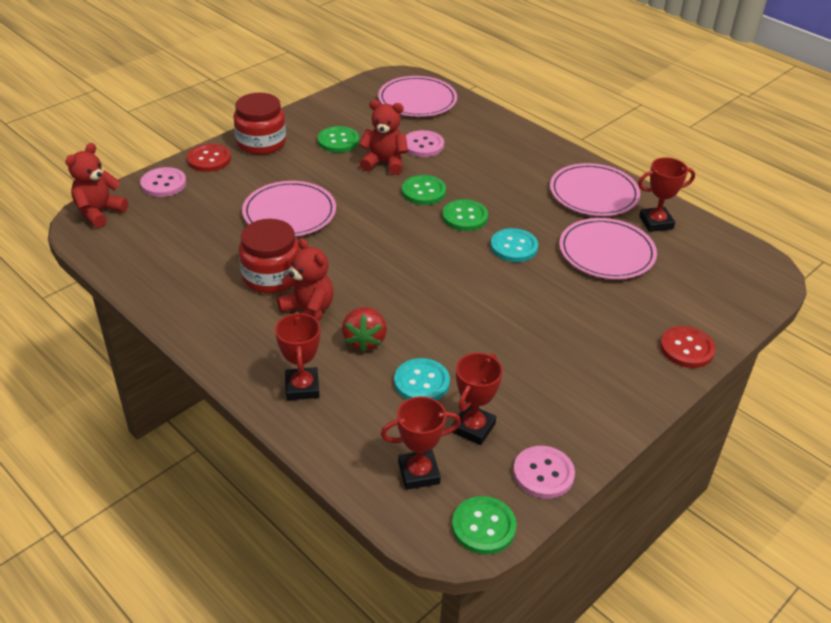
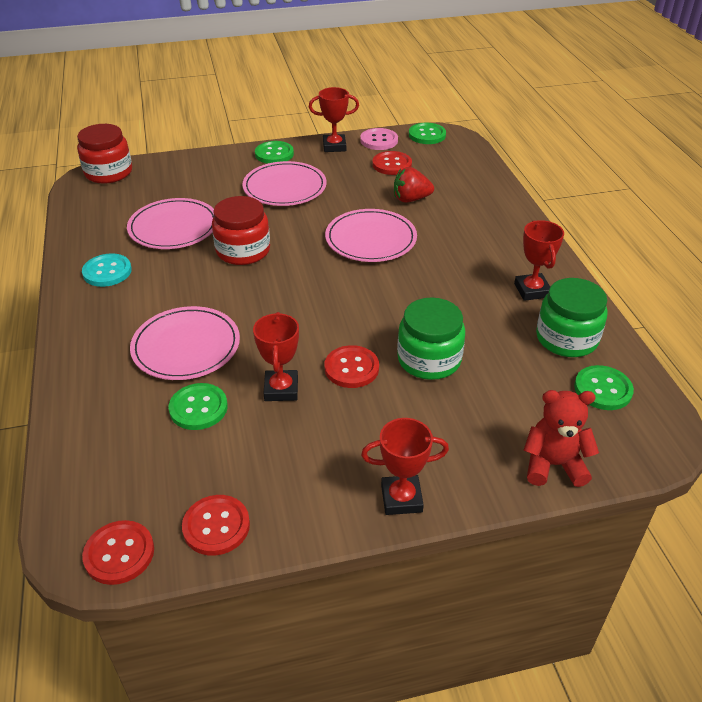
green jar: 0 -> 2
pink button: 3 -> 1
red button: 2 -> 4
red teddy bear: 3 -> 1
turquoise button: 2 -> 1

